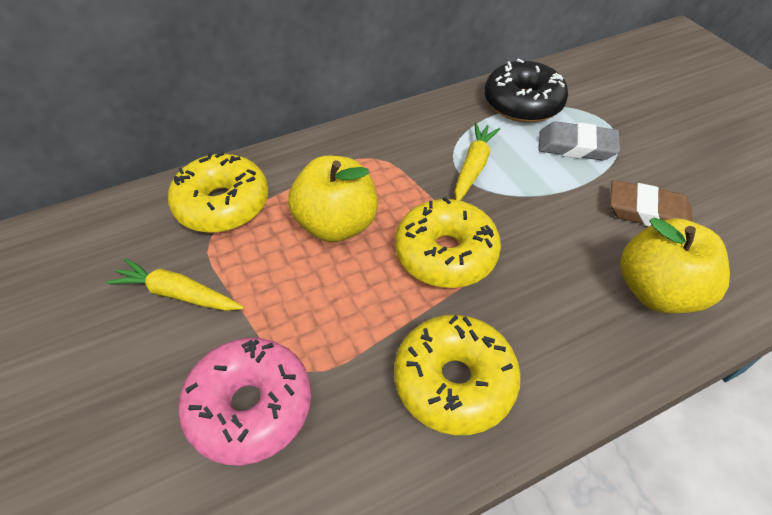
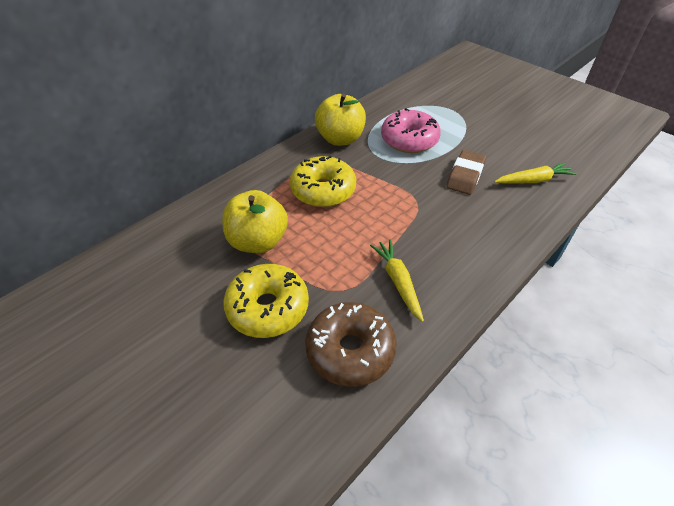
black donut: 1 -> 0
brown donut: 0 -> 1
grey eraser: 1 -> 0
yellow donut: 3 -> 2

